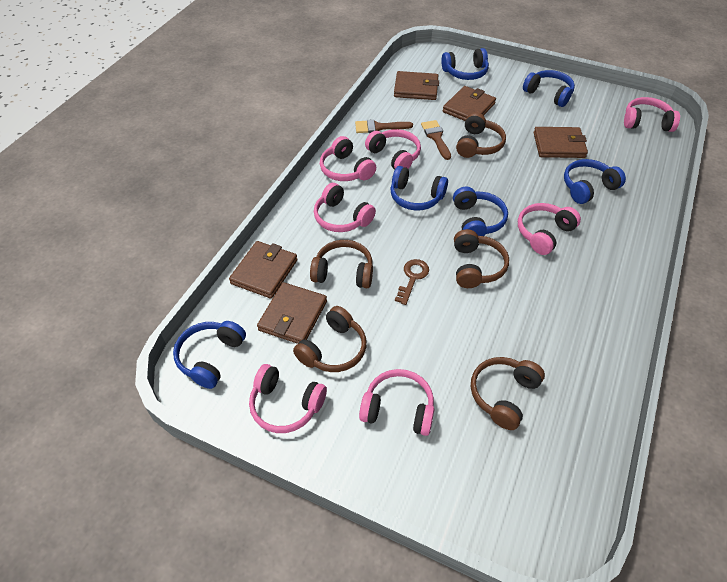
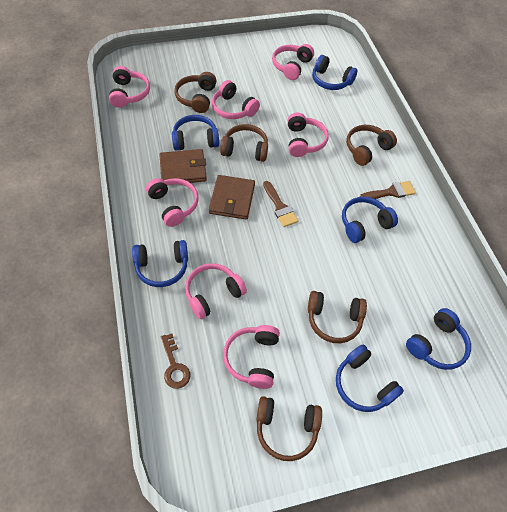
brown wallet: 5 -> 2

